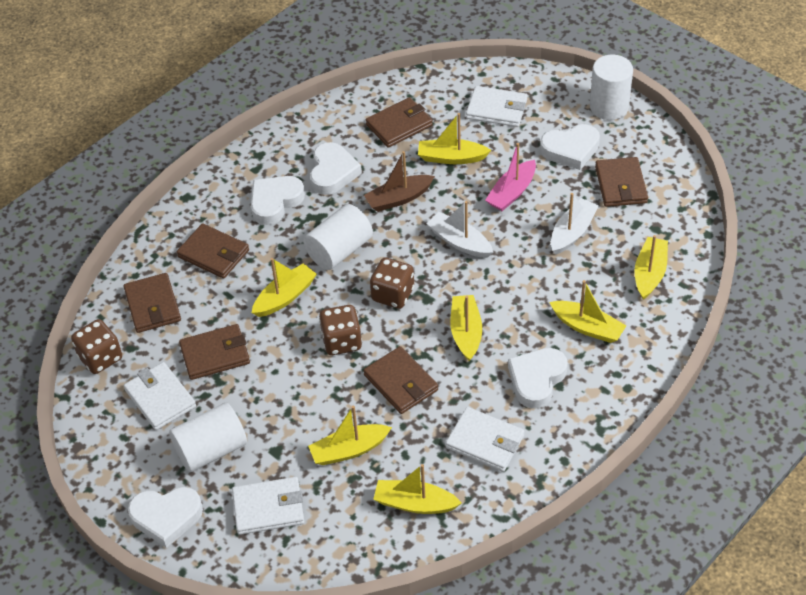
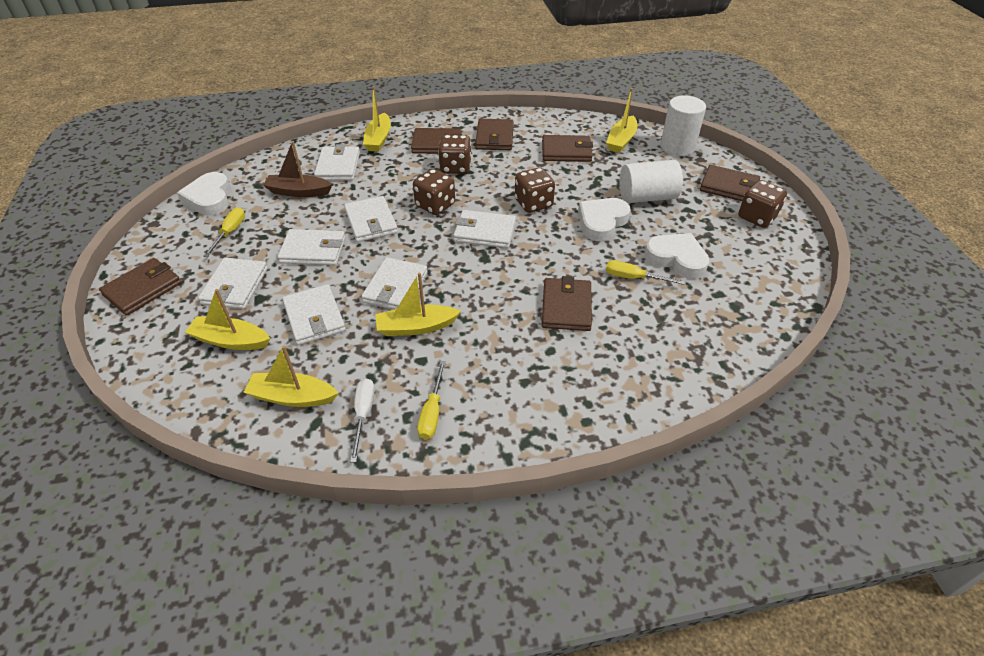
brown dice: 3 -> 4
pink boat: 1 -> 0
white boat: 2 -> 0
white cylinder: 3 -> 2
white heart: 5 -> 3
white screwdriver: 0 -> 1
white wallet: 4 -> 7
yellow boat: 7 -> 5
yellow screwdriver: 0 -> 3

